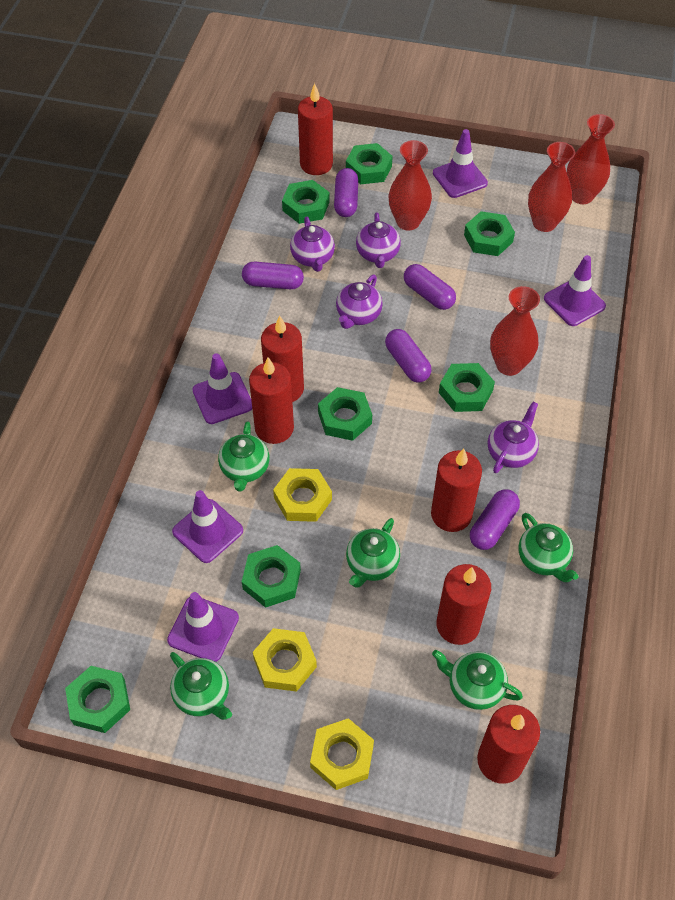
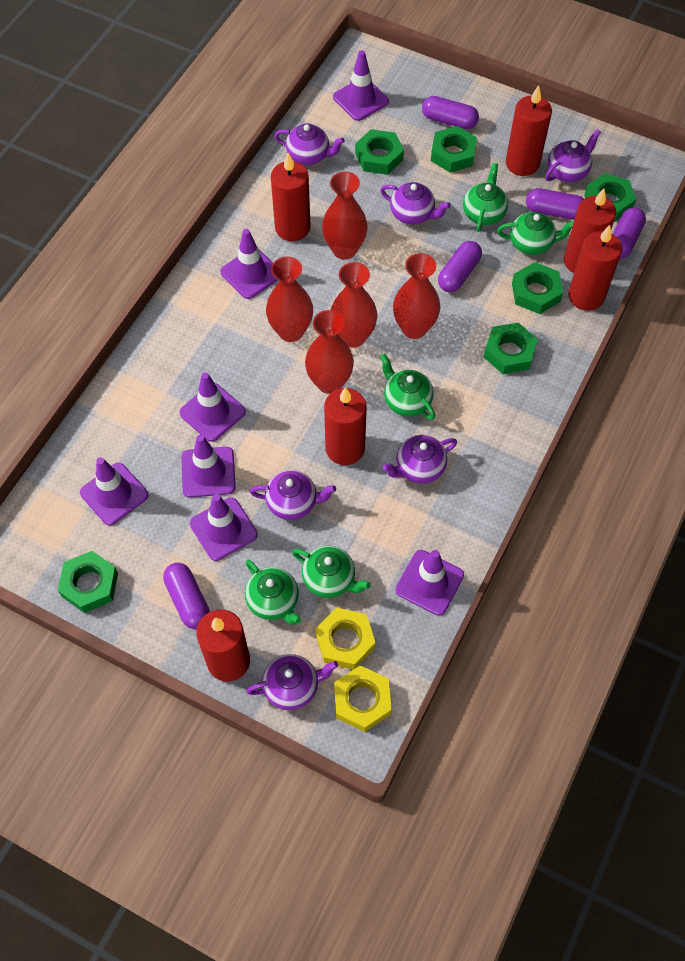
green nut: 7 -> 6
purple teapot: 4 -> 6
purple traffic cone: 5 -> 7
red vase: 4 -> 5
yellow nut: 3 -> 2

